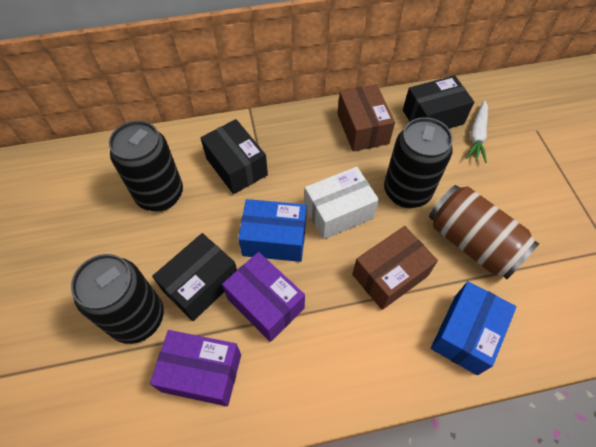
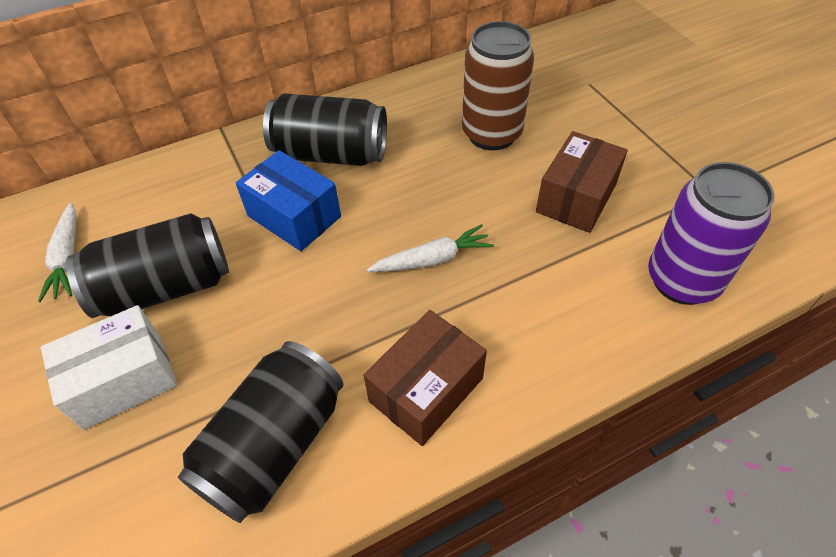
black box: 3 -> 0
blue box: 2 -> 1
purple box: 2 -> 0
purple can: 0 -> 1
white carrot: 1 -> 2

